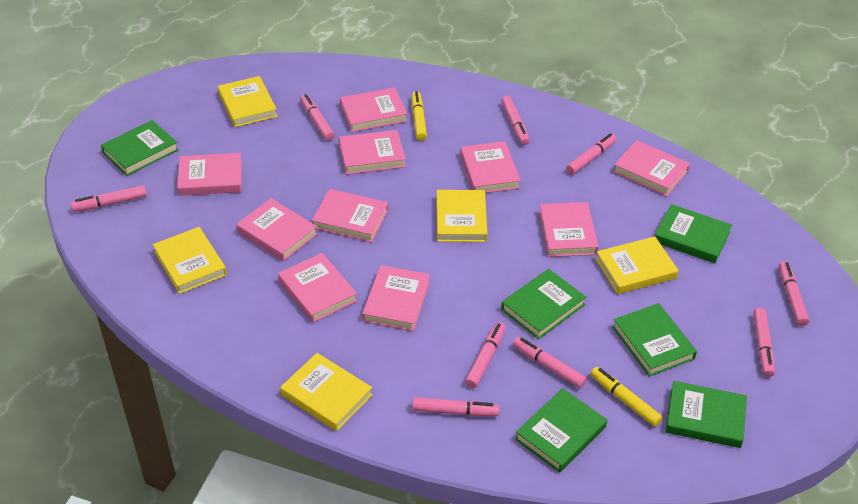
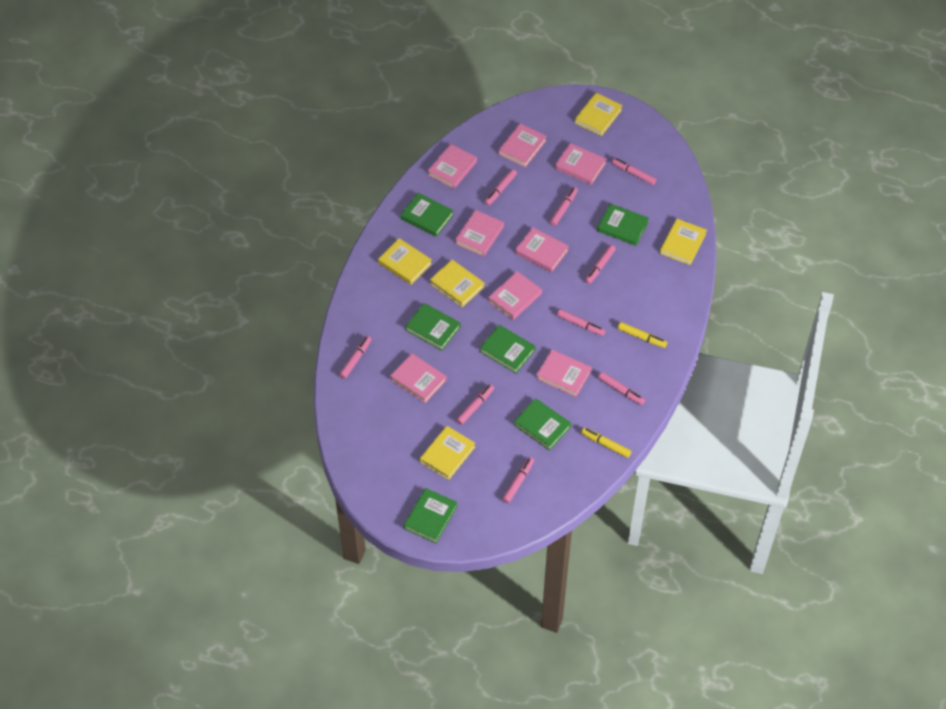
pink book: 10 -> 8

